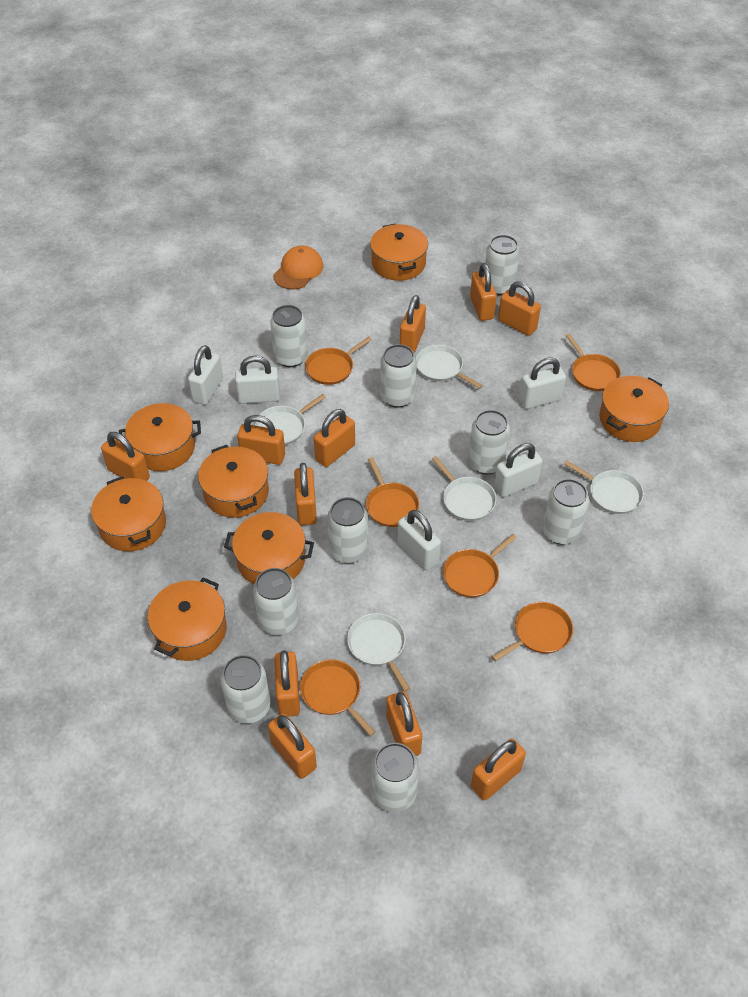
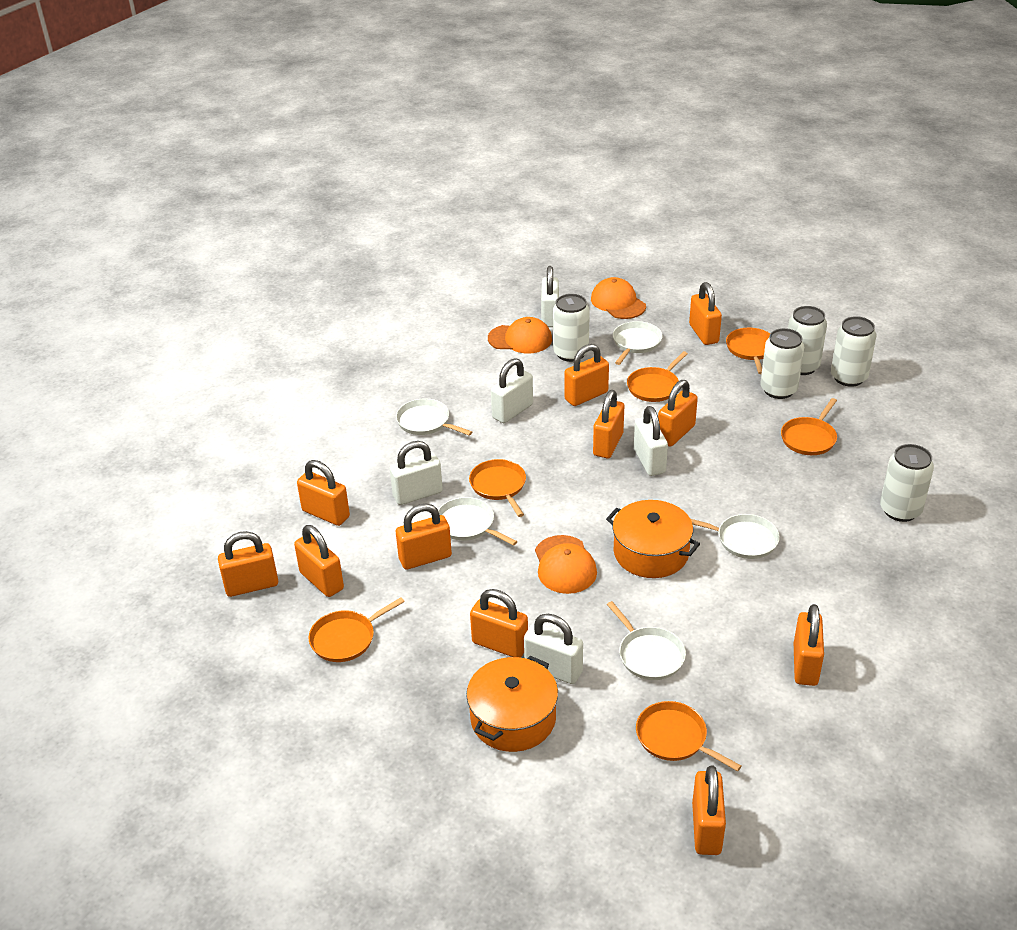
orange cap: 1 -> 3
orange pot: 7 -> 2
white can: 9 -> 5

